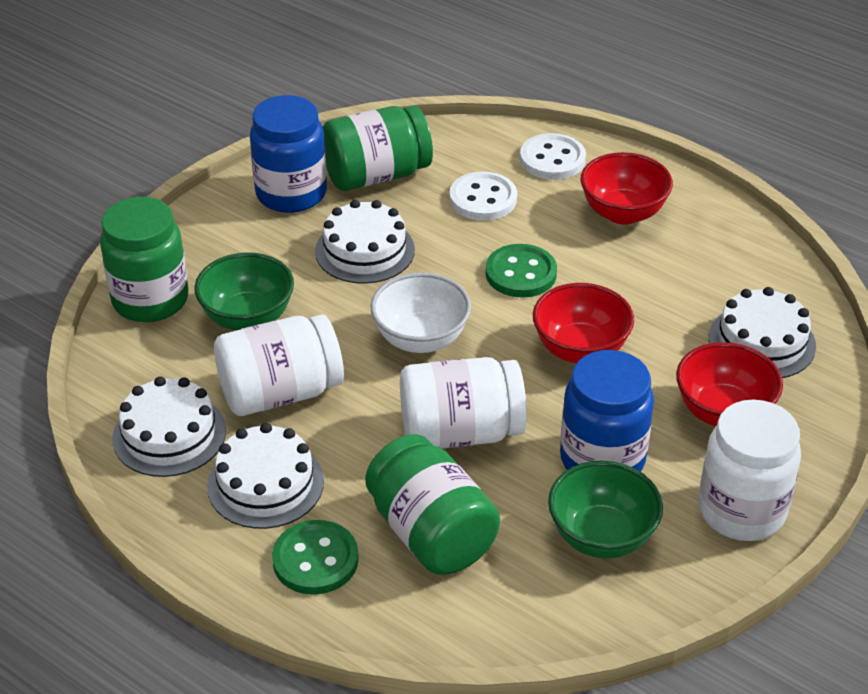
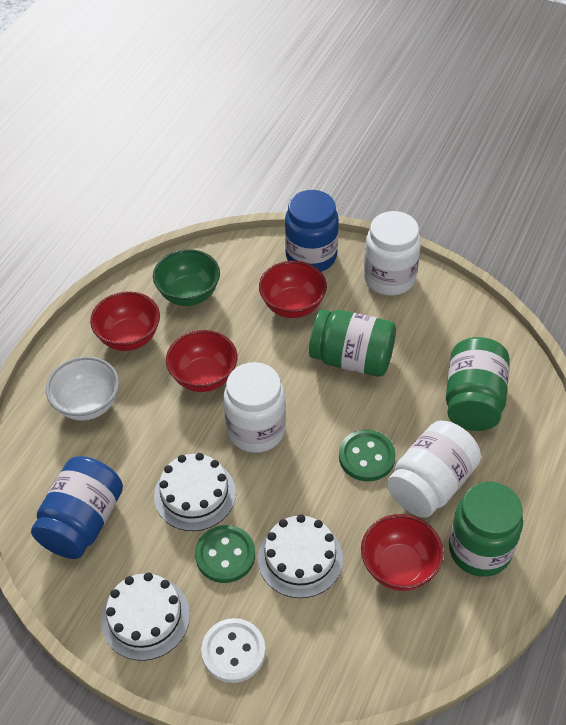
green bowl: 2 -> 1
red bowl: 3 -> 4
white button: 2 -> 1
white cake: 4 -> 3

